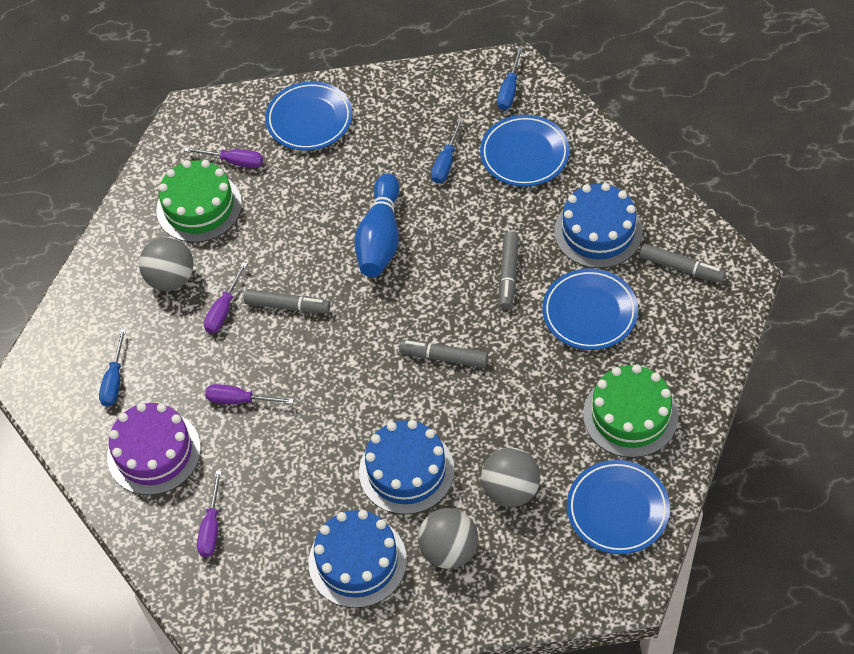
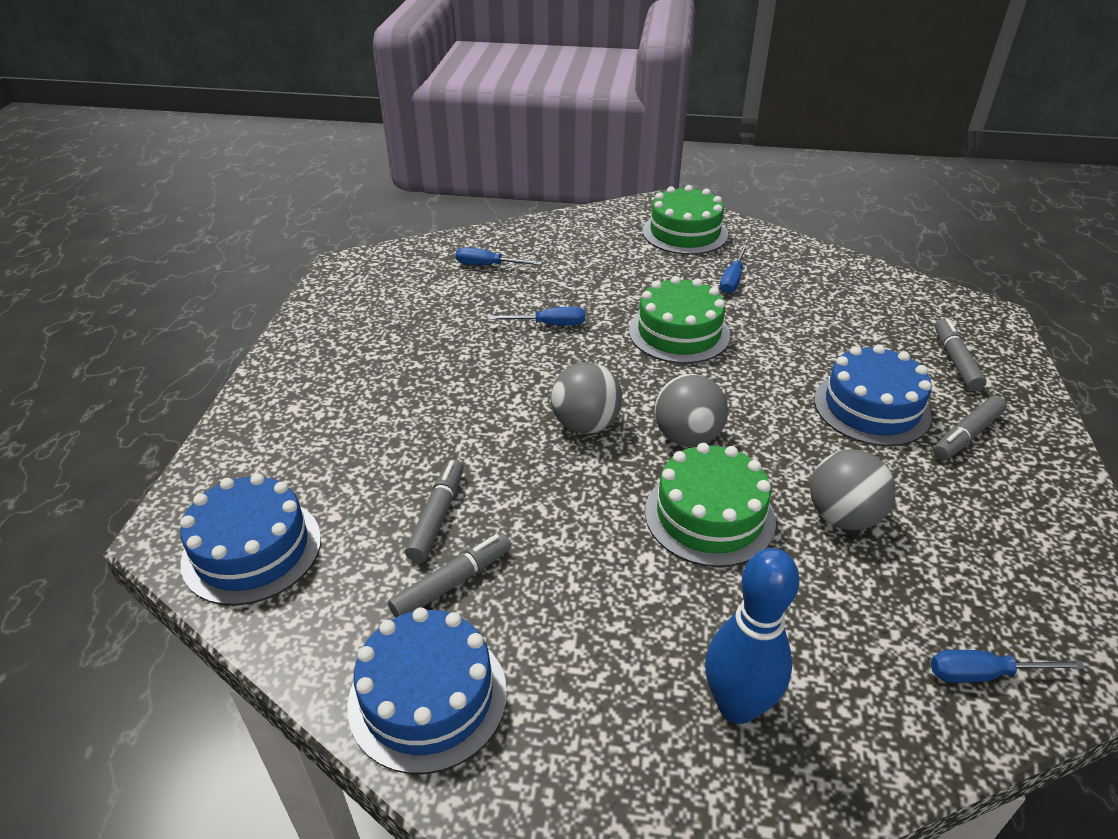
blue plate: 4 -> 0
blue screwdriver: 3 -> 4
green cake: 2 -> 3
purple cake: 1 -> 0
purple screwdriver: 4 -> 0

